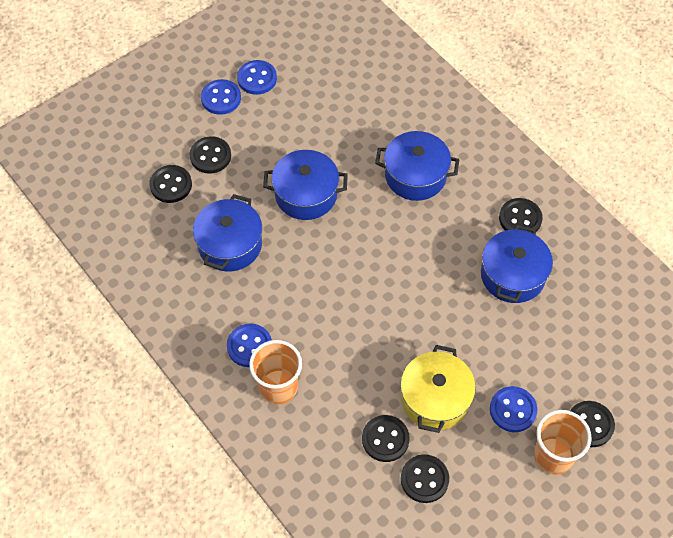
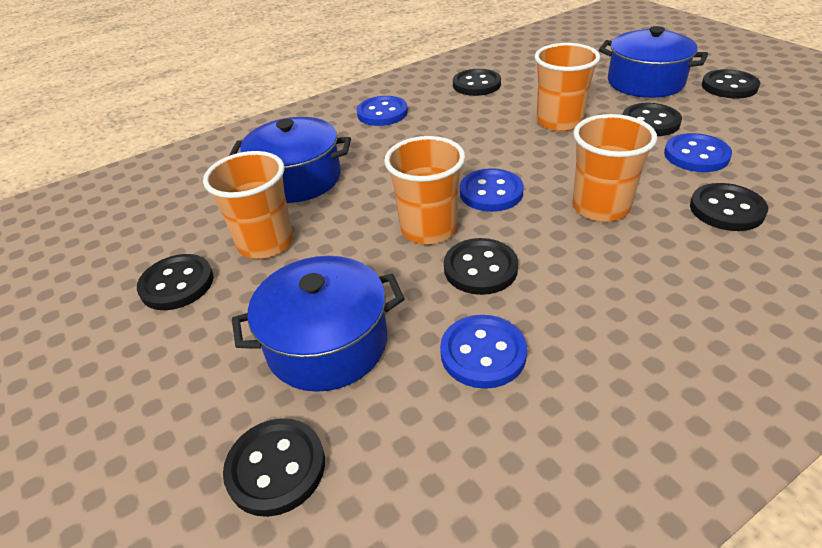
black button: 6 -> 7
blue pot: 4 -> 3
orange cup: 2 -> 4
yellow pot: 1 -> 0

